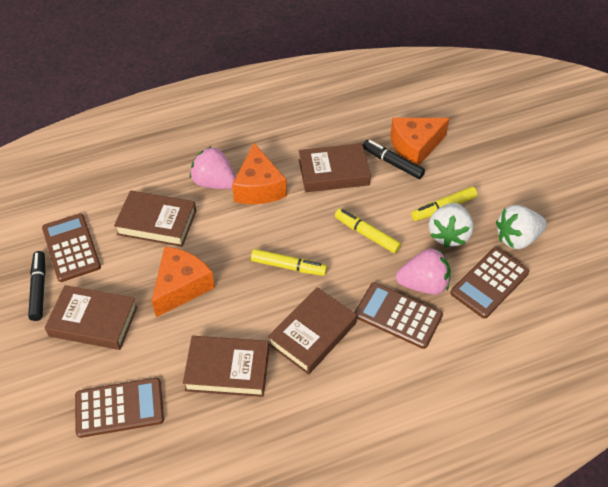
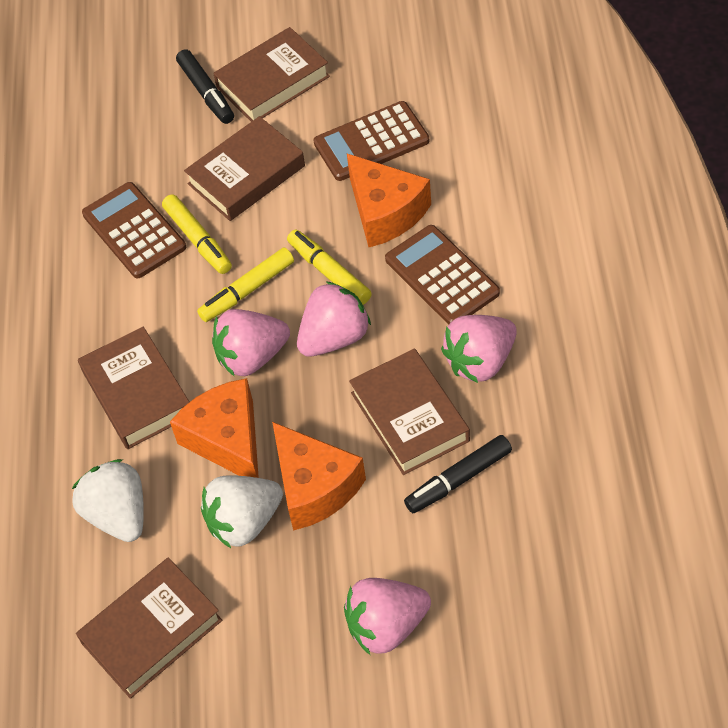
brown calculator: 4 -> 3
pink strawberry: 2 -> 4

